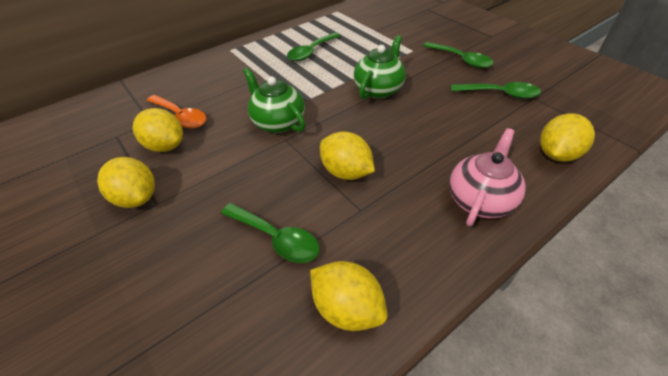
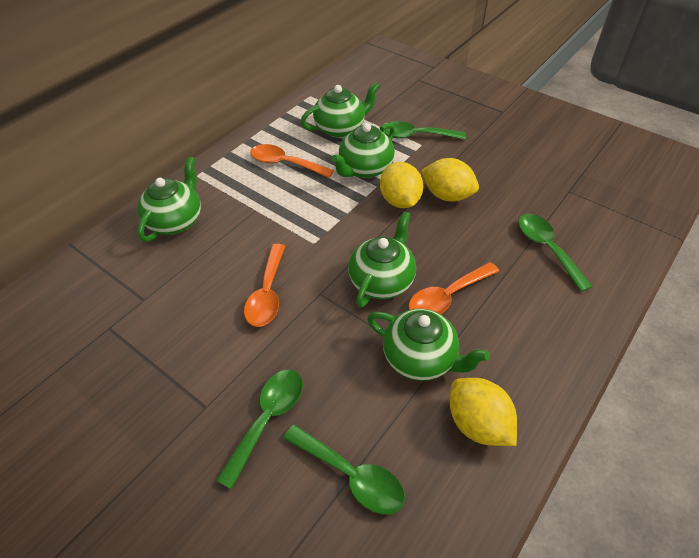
green teapot: 2 -> 5
orange spoon: 1 -> 3
pink teapot: 1 -> 0
yellow lemon: 5 -> 3

